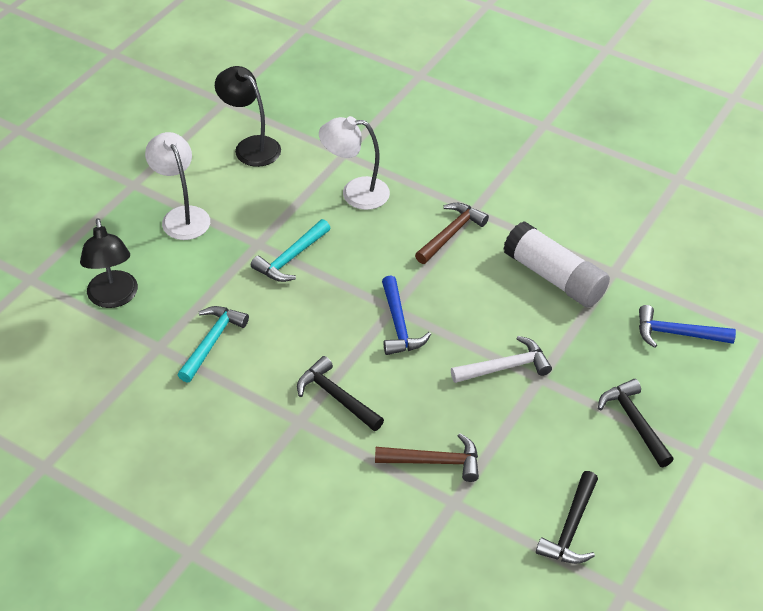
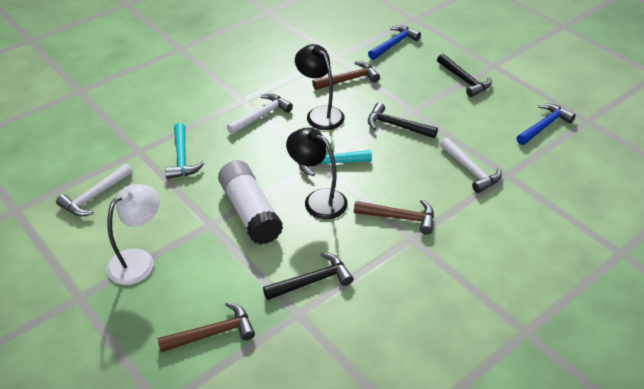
brown hammer: 2 -> 3
white hammer: 1 -> 3
white lamp: 2 -> 1

